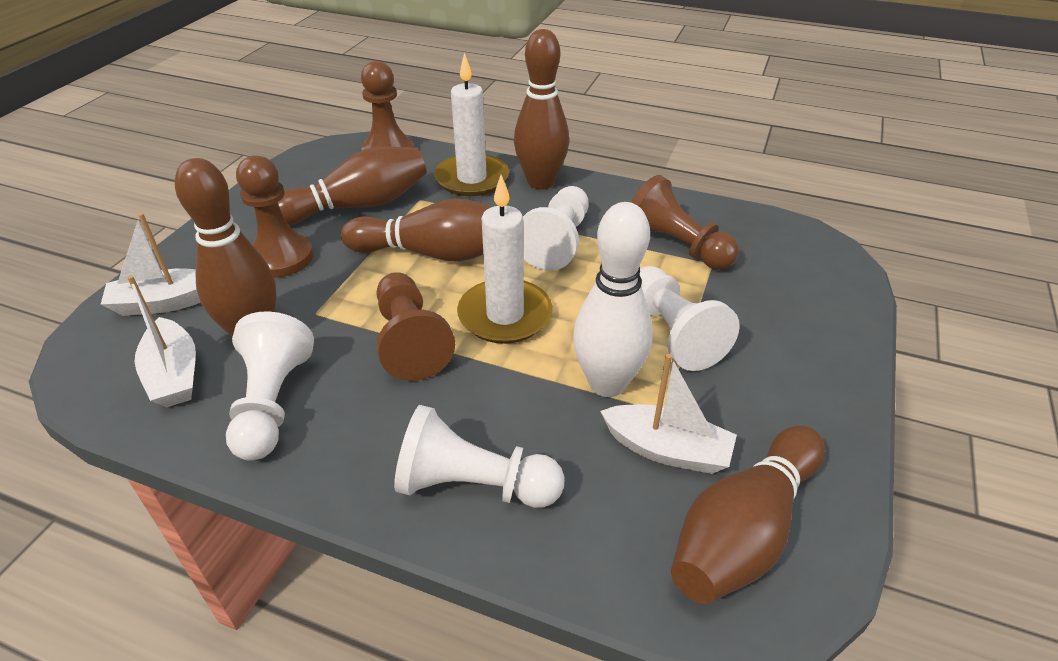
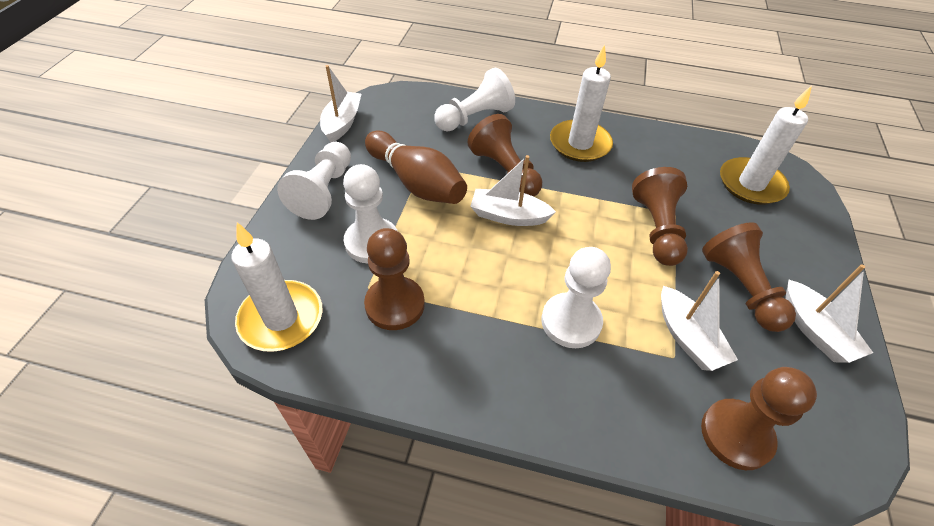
brown bowling pin: 5 -> 1
brown pawn: 4 -> 5
white boat: 3 -> 4
white bowling pin: 1 -> 0
white candle: 2 -> 3

